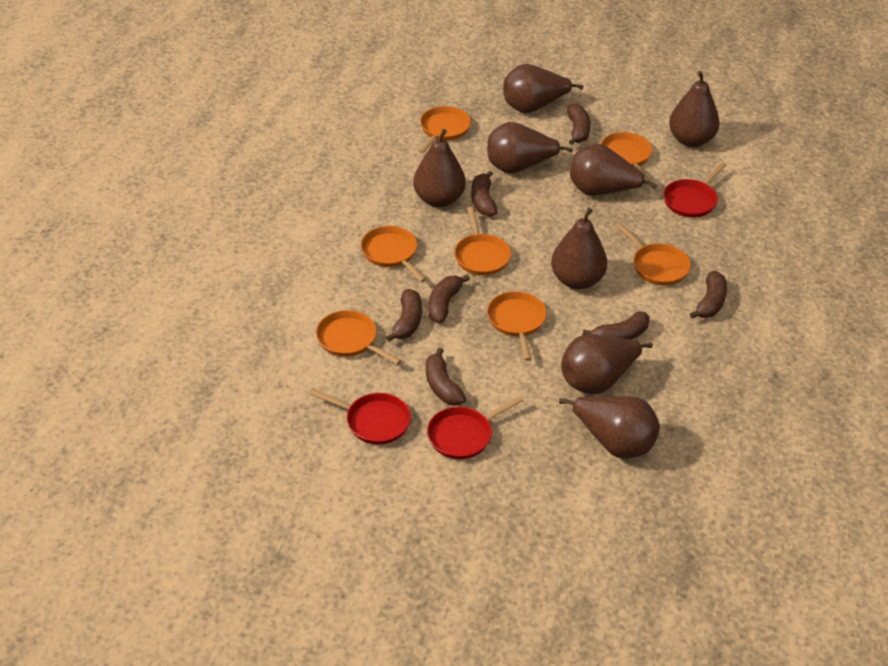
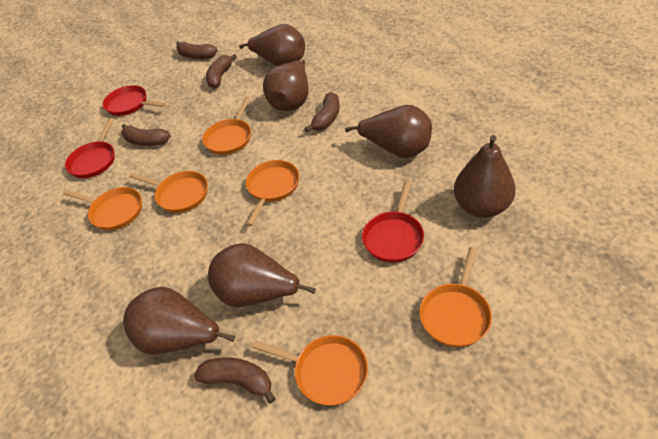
brown banana: 7 -> 5
brown pear: 8 -> 6
orange pan: 7 -> 6

